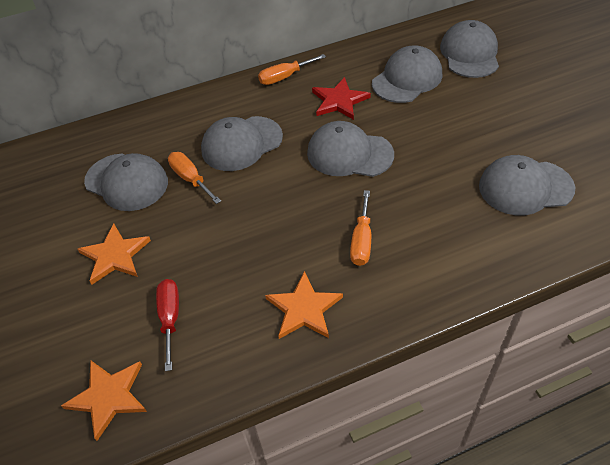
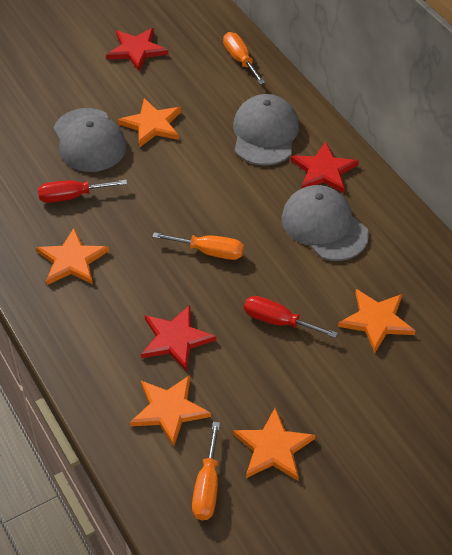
grey cap: 6 -> 3
orange star: 3 -> 5
red screwdriver: 1 -> 2
red star: 1 -> 3

